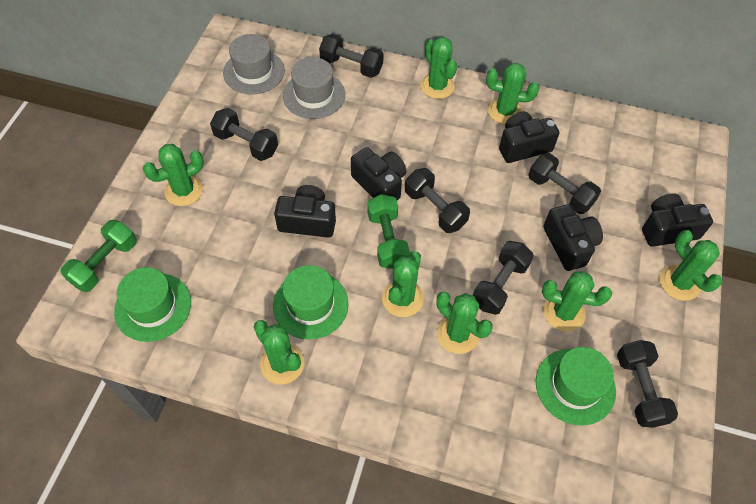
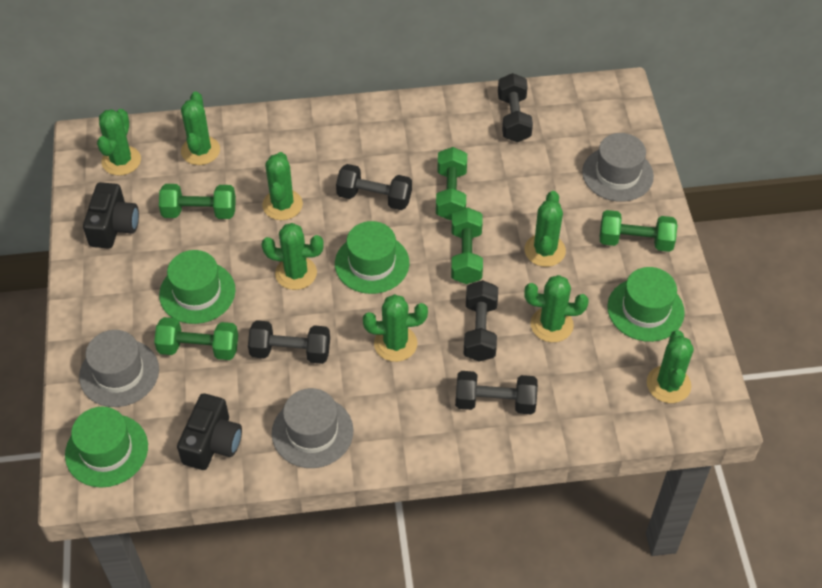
black camera: 5 -> 2
black dumbbell: 6 -> 5
green dumbbell: 2 -> 5
green hat: 3 -> 4
grey hat: 2 -> 3

